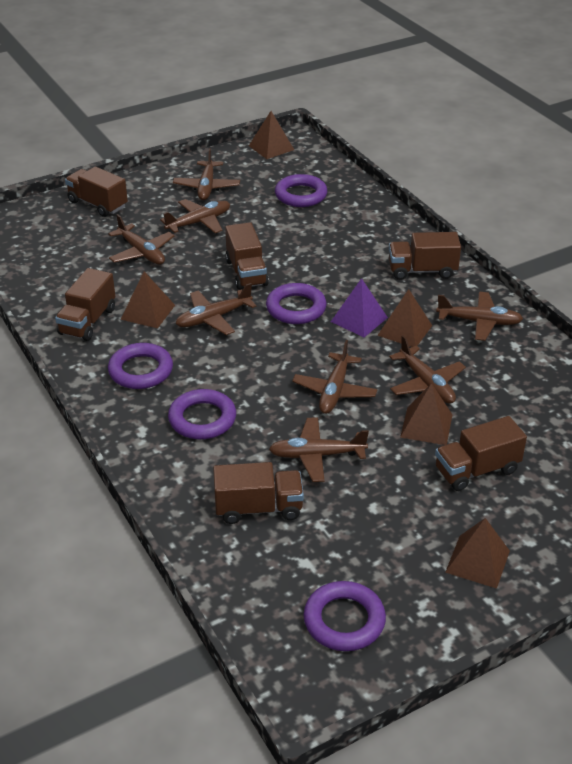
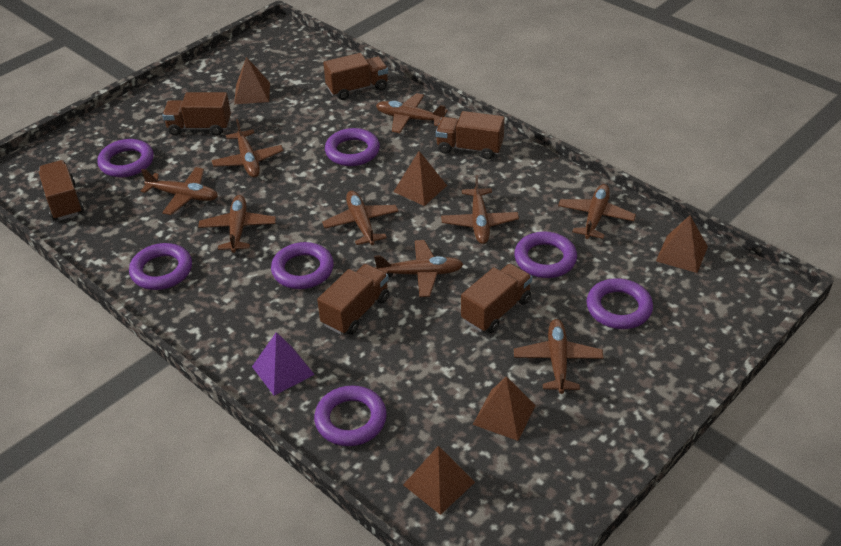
brown plane: 8 -> 9
purple ring: 5 -> 7

